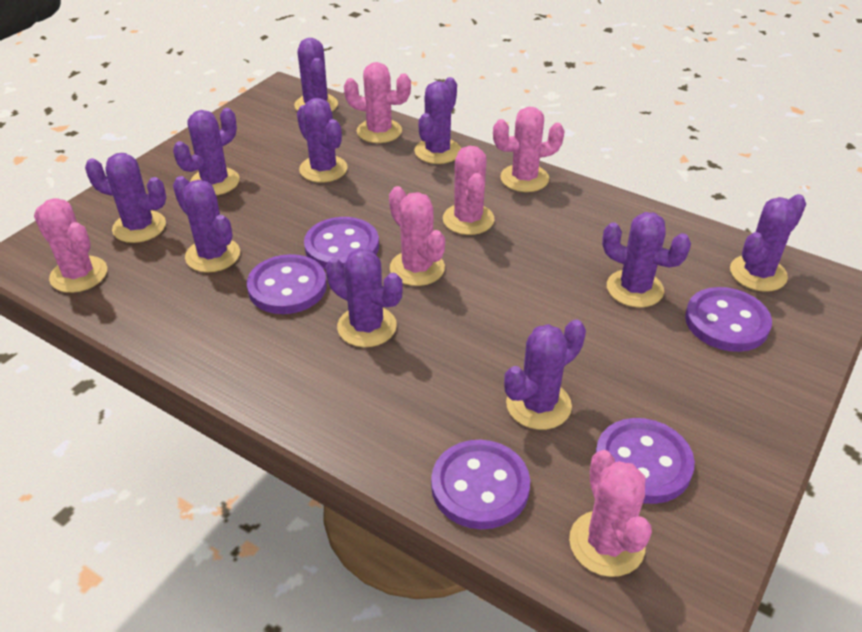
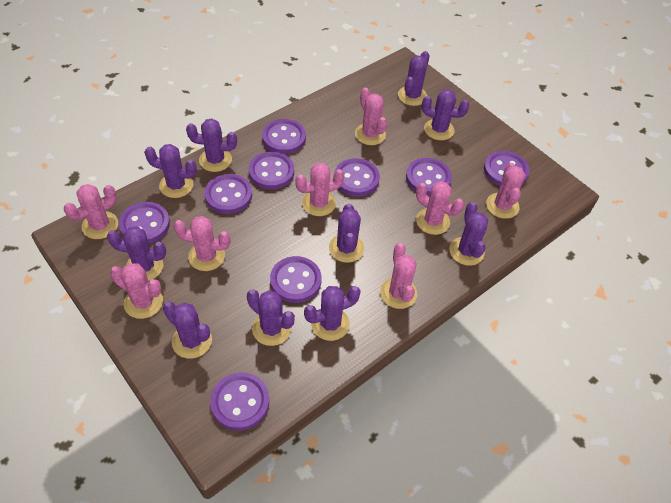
pink cactus: 6 -> 8
purple button: 5 -> 9

